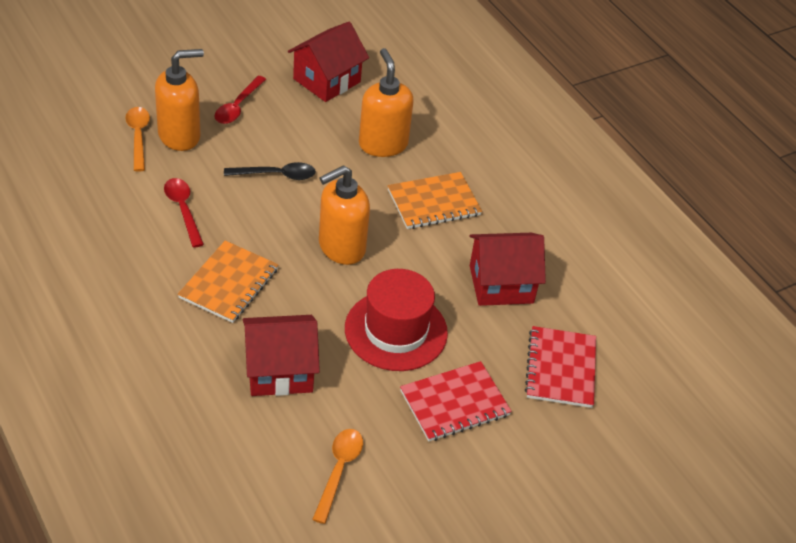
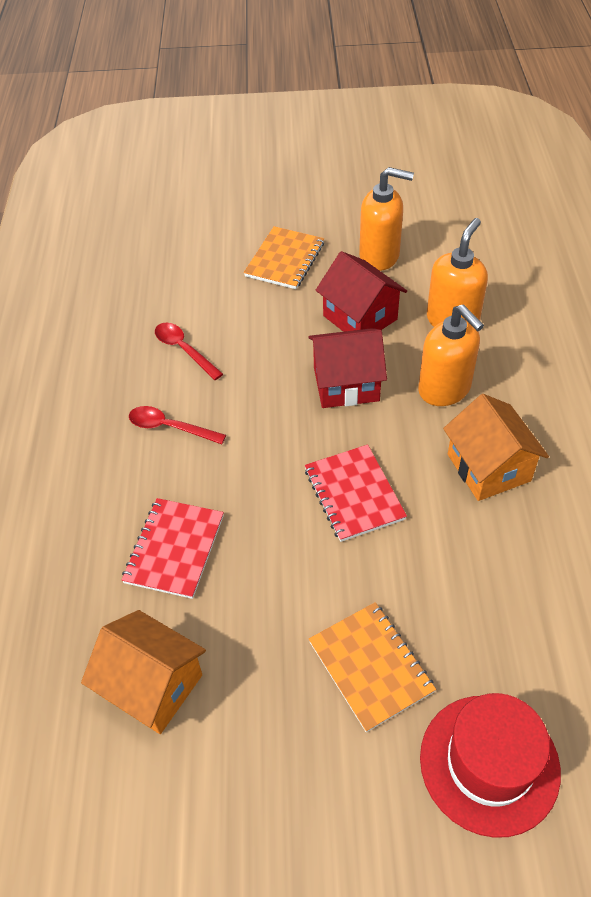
black spoon: 1 -> 0
orange house: 0 -> 2
orange spoon: 2 -> 0
red house: 3 -> 2

